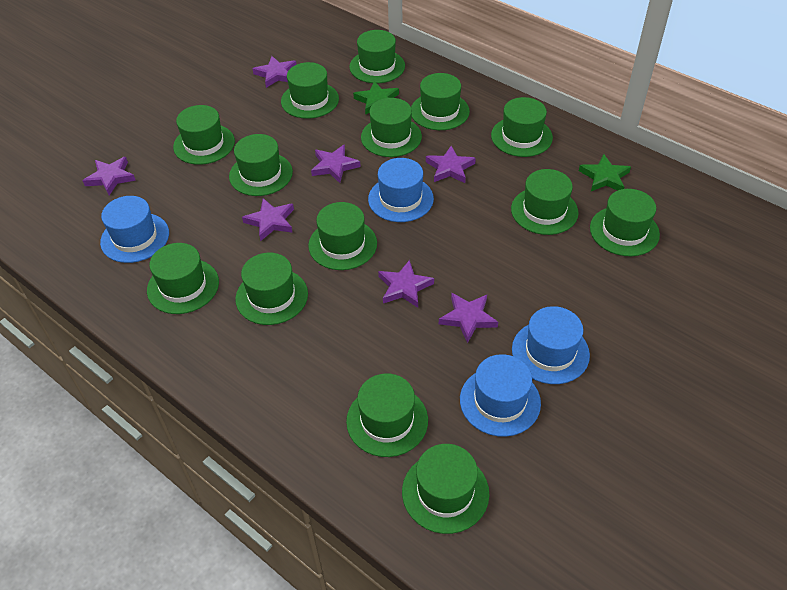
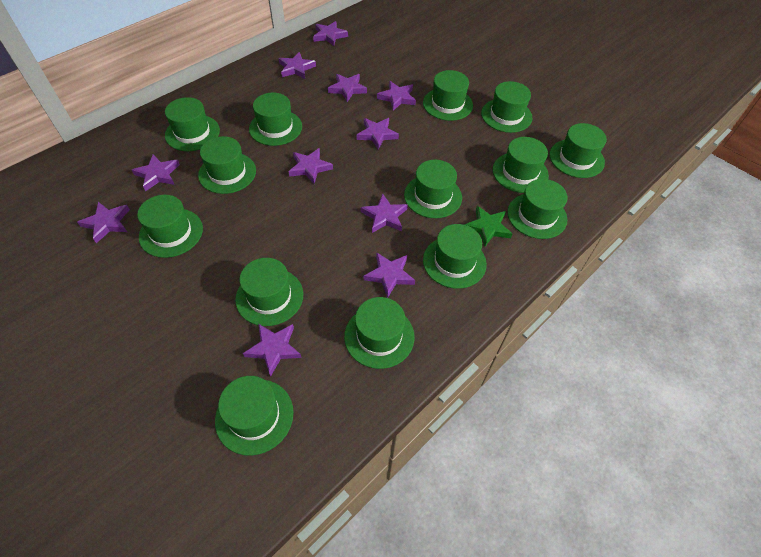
blue hat: 4 -> 0
green star: 2 -> 1
purple star: 7 -> 11

